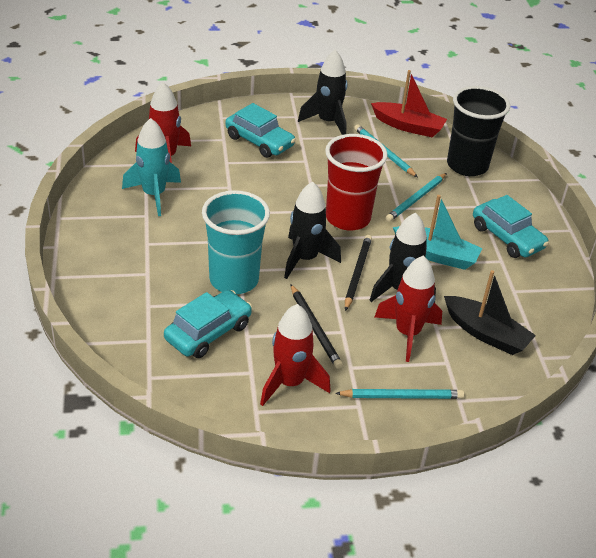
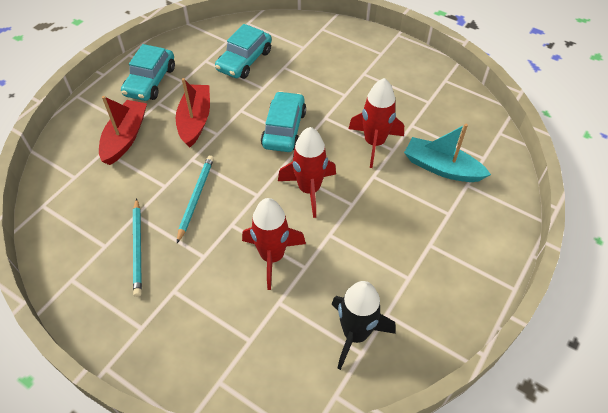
black boat: 1 -> 0
black cup: 1 -> 0
black pencil: 2 -> 0
black rocket: 3 -> 1
red boat: 1 -> 2
red cup: 1 -> 0
turquoise cup: 1 -> 0
turquoise pencil: 3 -> 2
turquoise rocket: 1 -> 0

